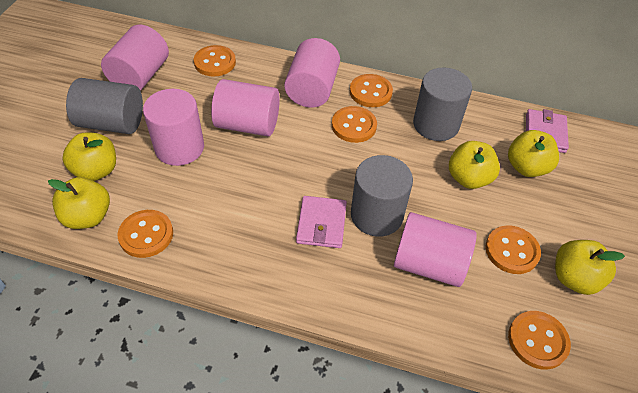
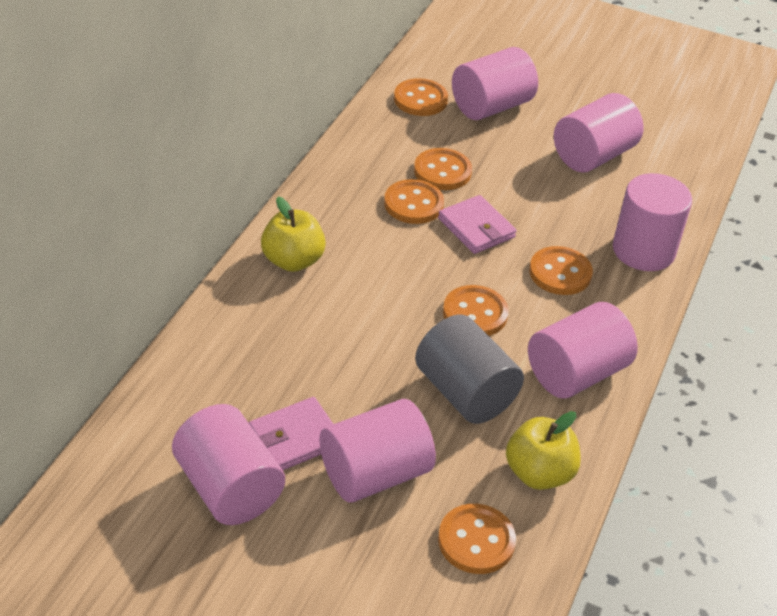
grey cylinder: 3 -> 1
pink cylinder: 5 -> 6
yellow apple: 5 -> 2

